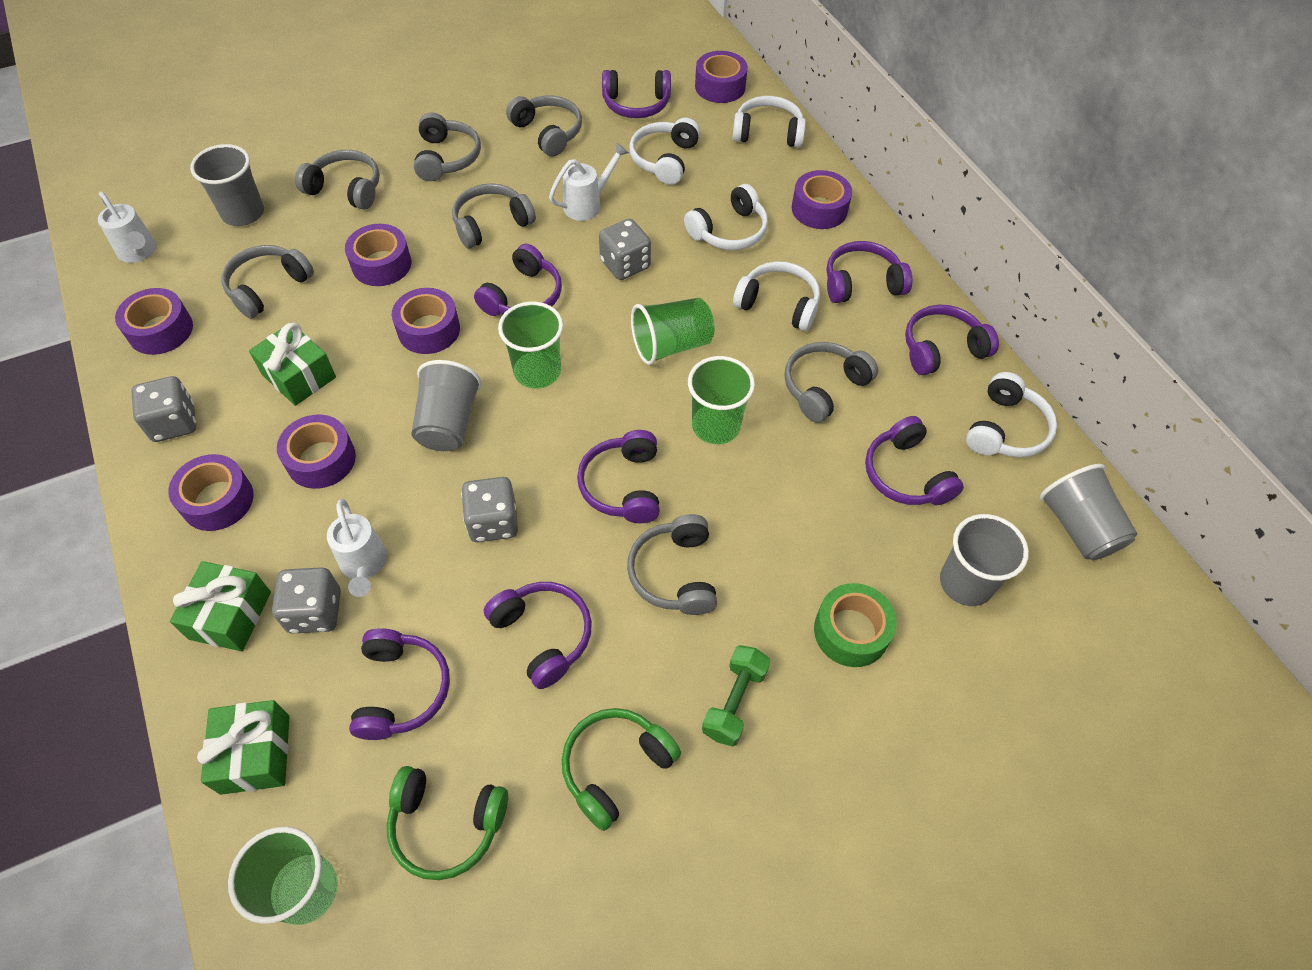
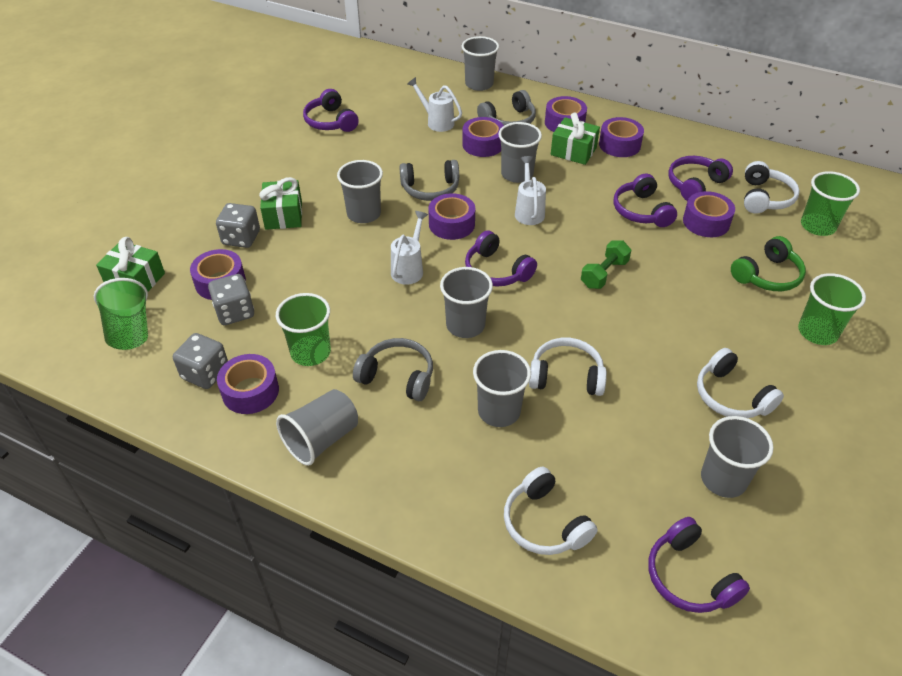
green headphones: 2 -> 1
green tape: 1 -> 0
grey cup: 4 -> 7
grey dice: 4 -> 3
grey headphones: 7 -> 3
purple headphones: 8 -> 5
white headphones: 5 -> 4

